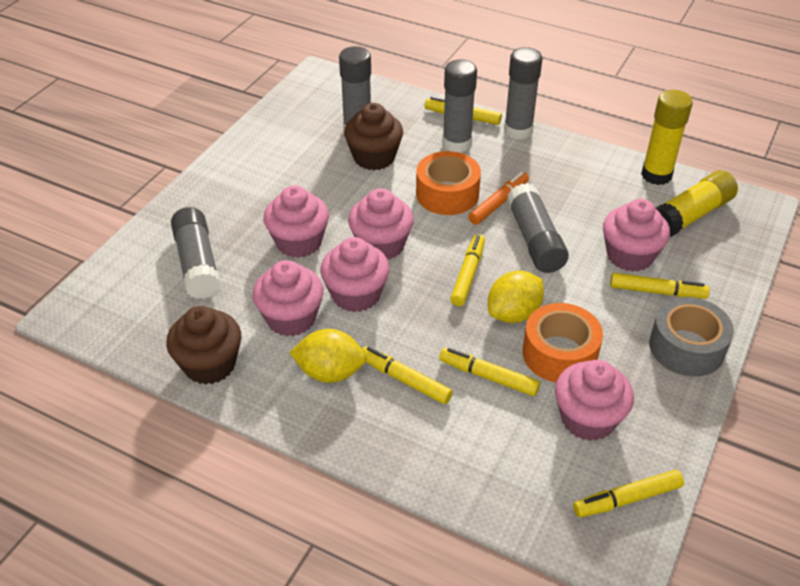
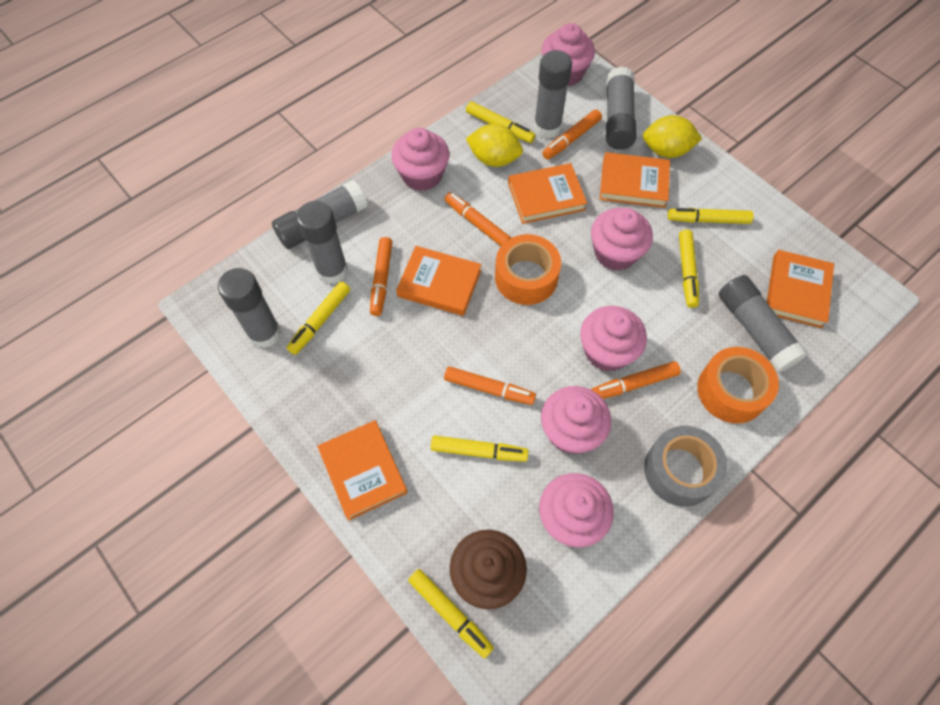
brown cupcake: 2 -> 1
grey glue stick: 5 -> 6
orange book: 0 -> 5
orange marker: 1 -> 5
yellow glue stick: 2 -> 0

